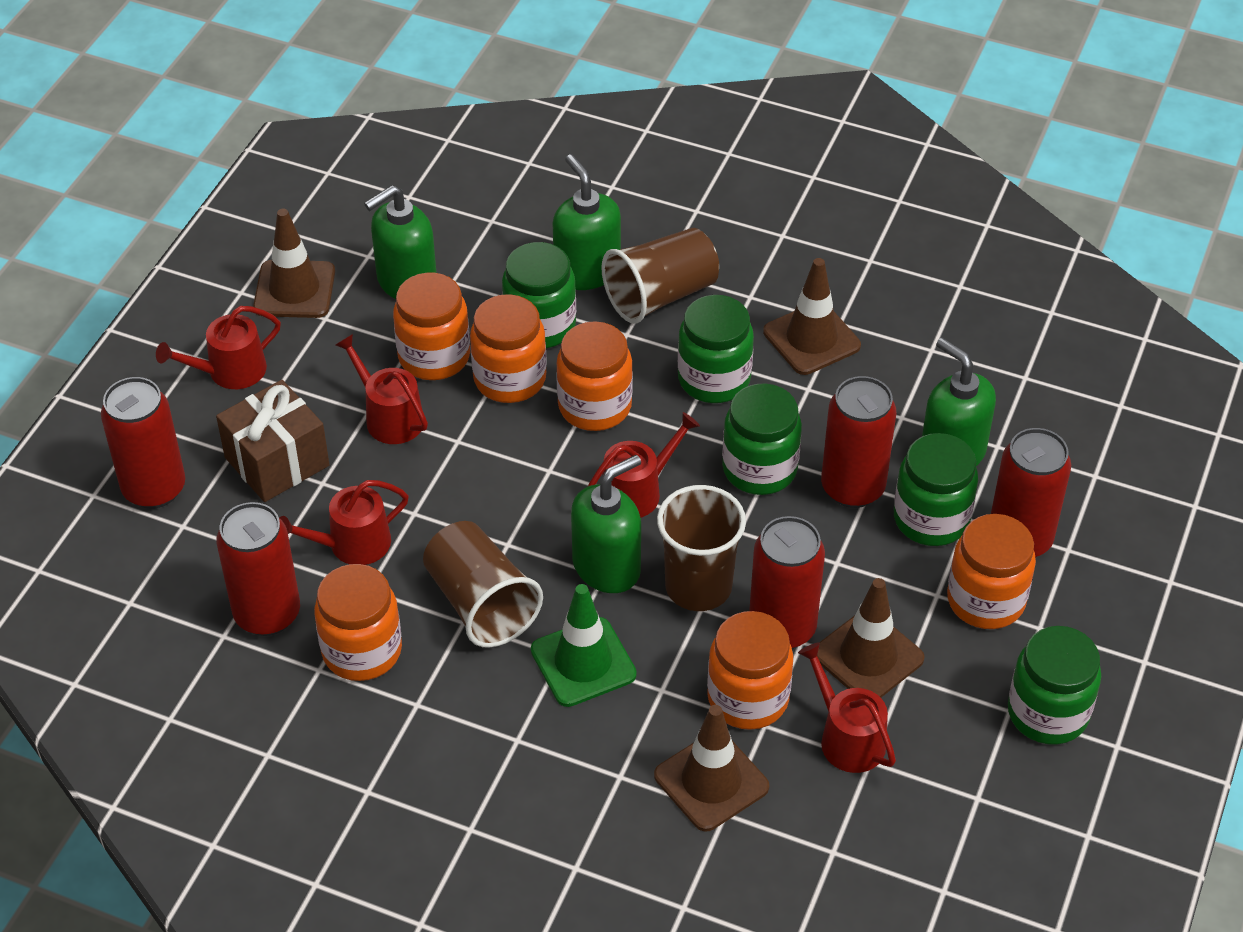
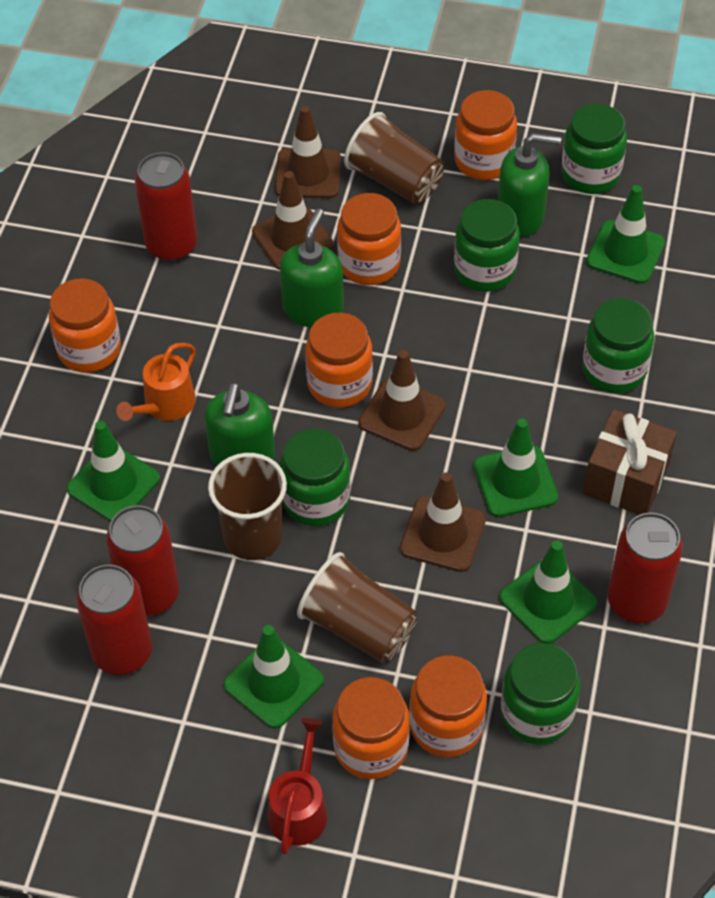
green soap dispenser: 4 -> 3
green traffic cone: 1 -> 5
orange watering can: 0 -> 1
red can: 5 -> 4
red watering can: 5 -> 1

